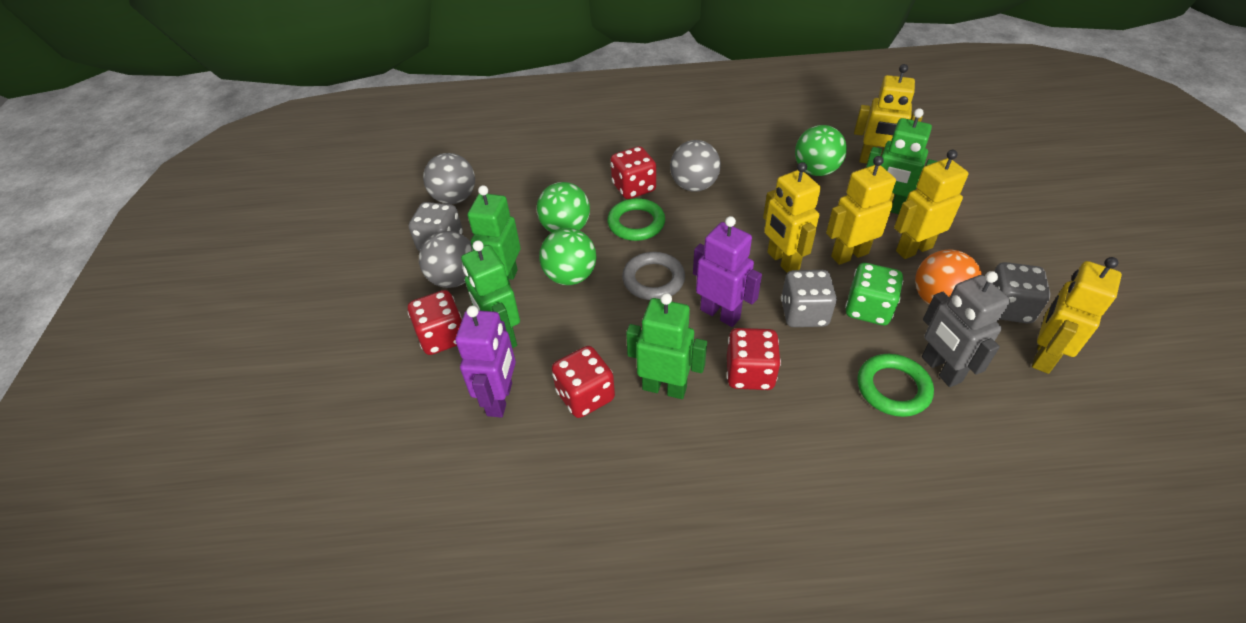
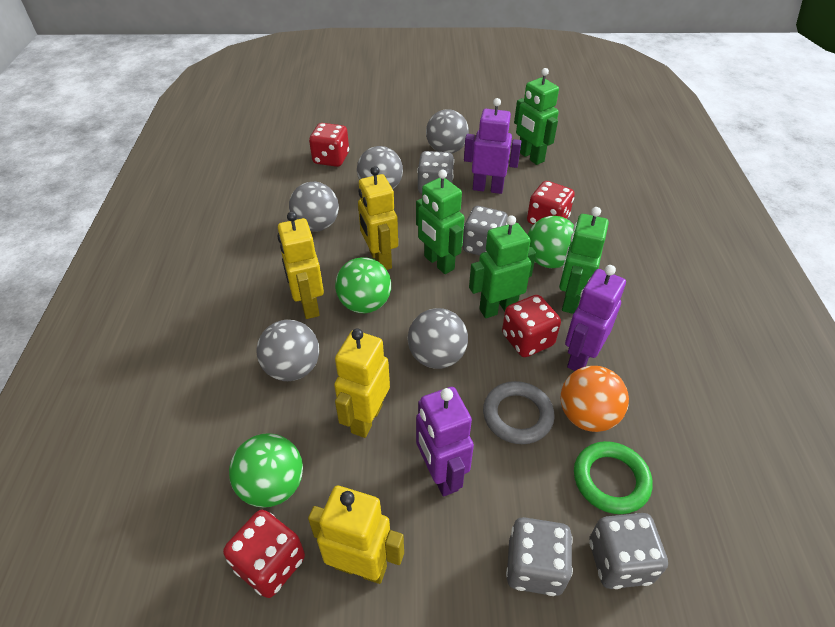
green dice: 1 -> 0
green ring: 2 -> 1
grey ball: 3 -> 5
grey dice: 3 -> 4
grey robot: 1 -> 0
purple robot: 2 -> 3
yellow robot: 5 -> 4

